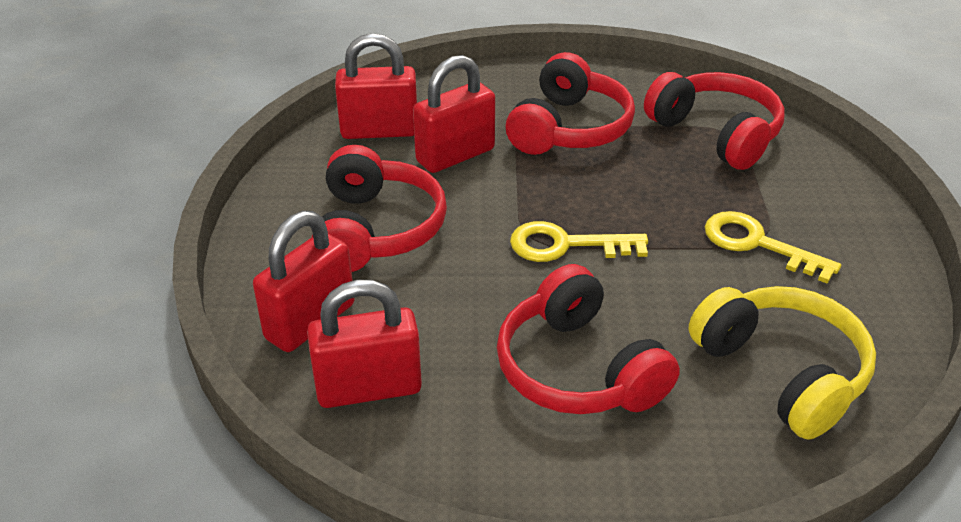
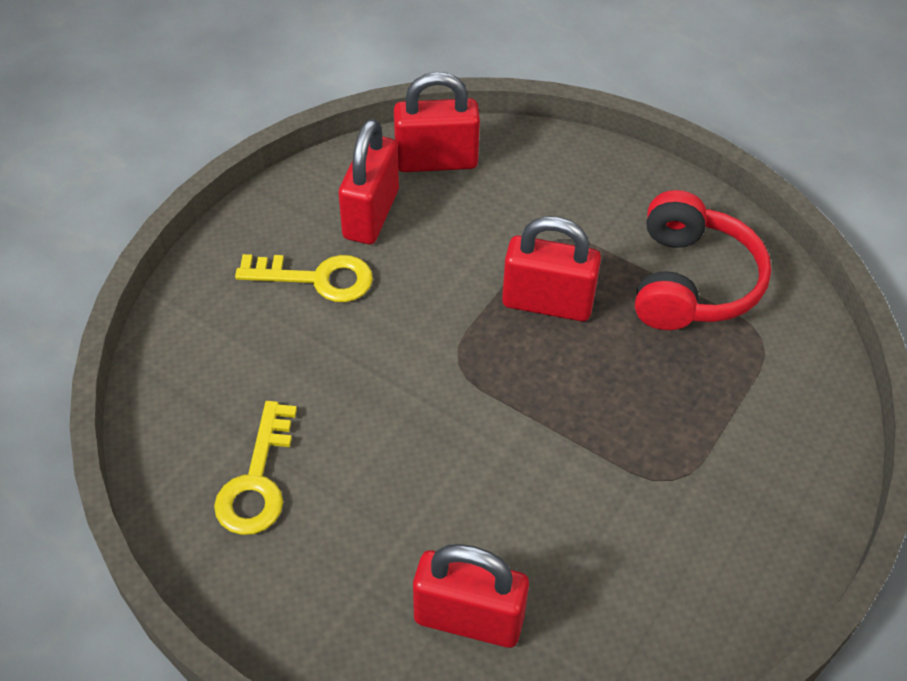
red headphones: 4 -> 1
yellow headphones: 1 -> 0

